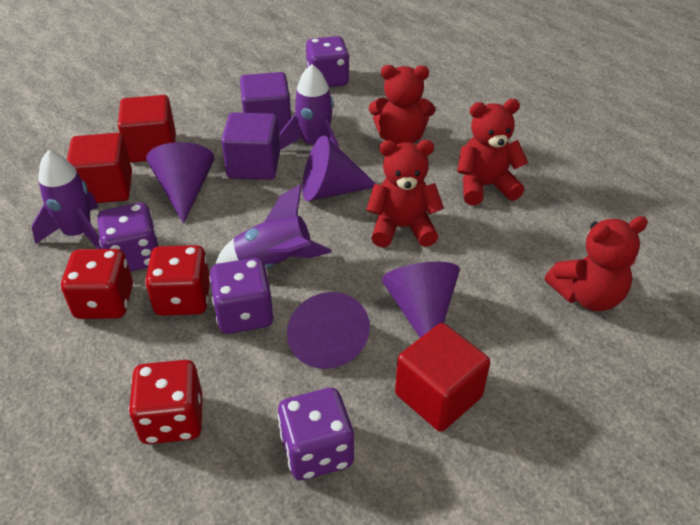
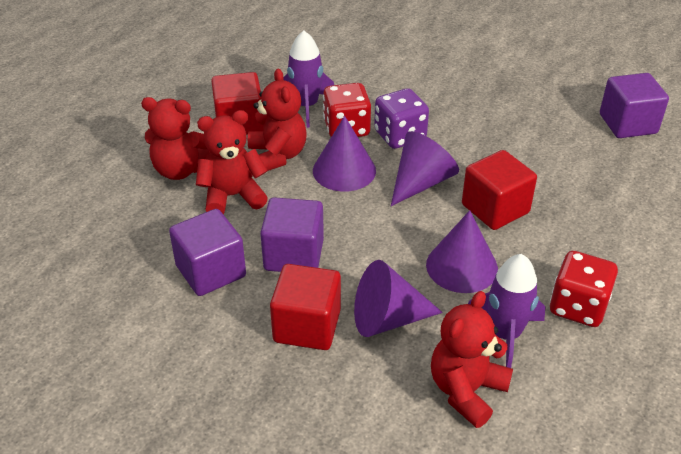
purple cube: 2 -> 3
purple dice: 4 -> 1
purple rocket: 3 -> 2
red dice: 3 -> 2

